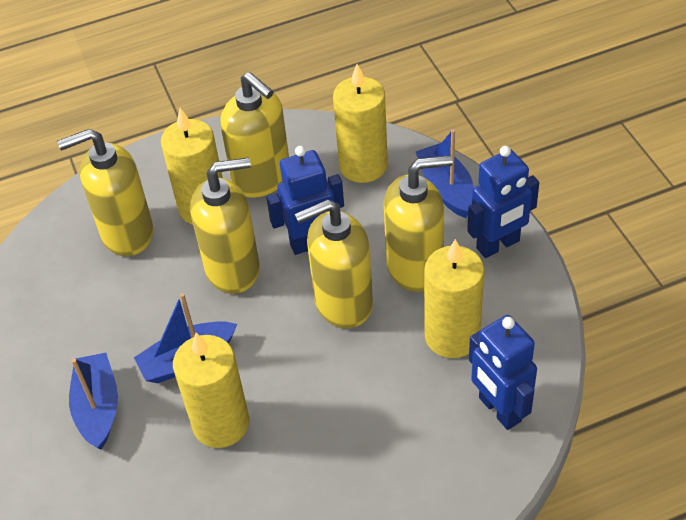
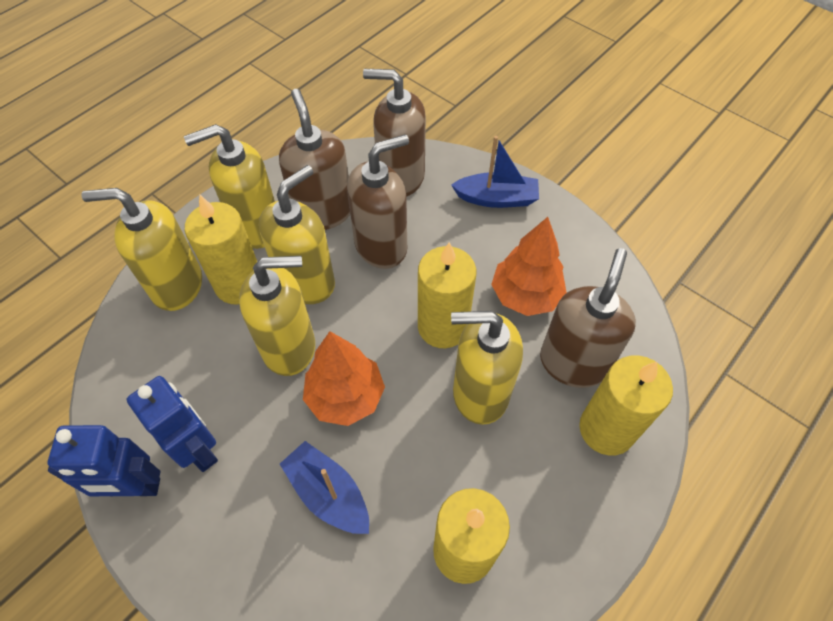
blue boat: 3 -> 2
blue robot: 3 -> 2
brown soap dispenser: 0 -> 4
orange tree: 0 -> 2

